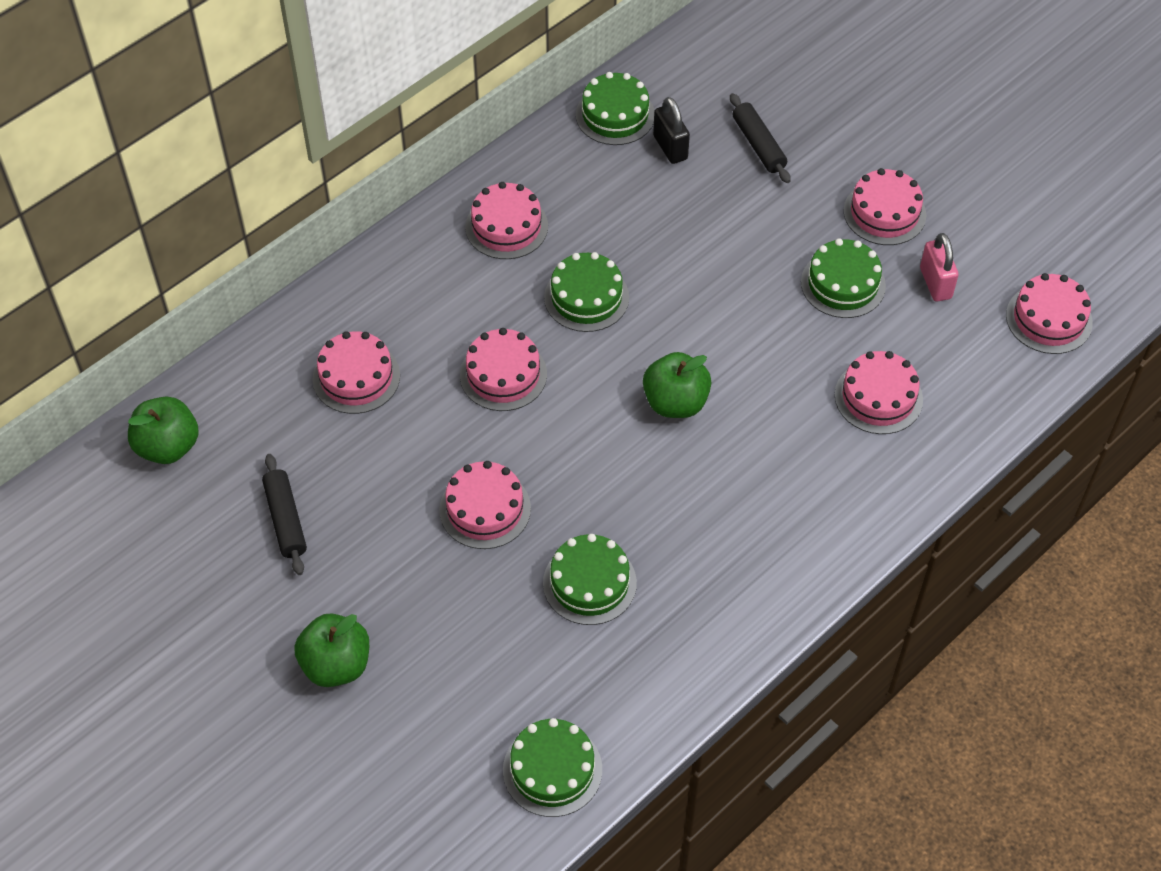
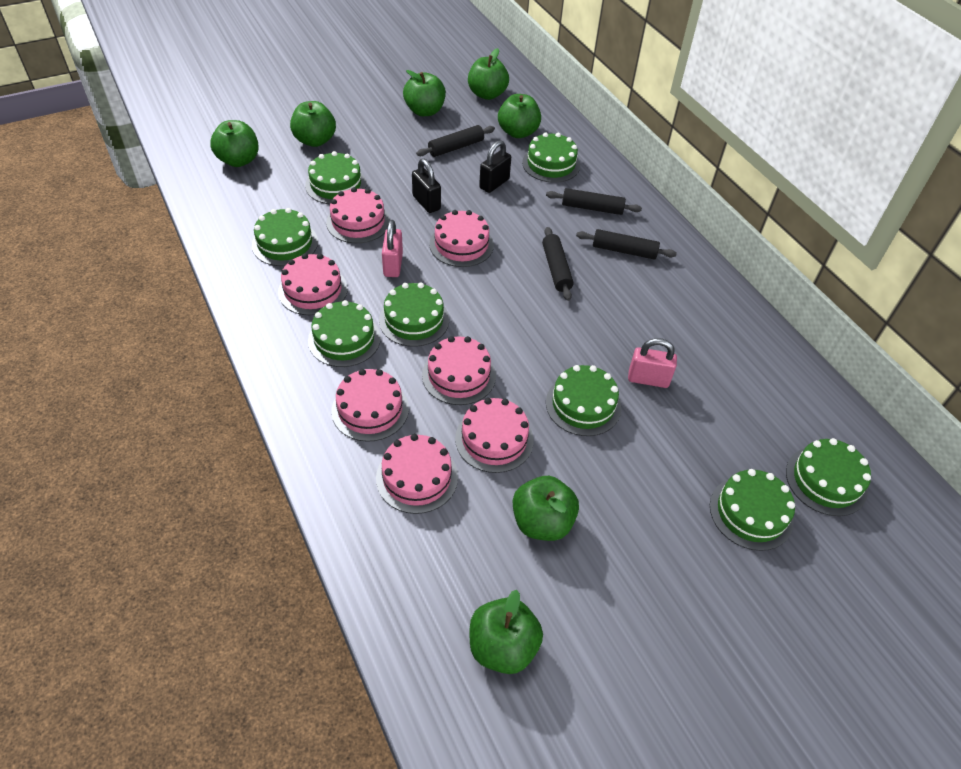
black padlock: 1 -> 2
black rolling pin: 2 -> 4
green apple: 3 -> 7
green cake: 5 -> 8
pink padlock: 1 -> 2

